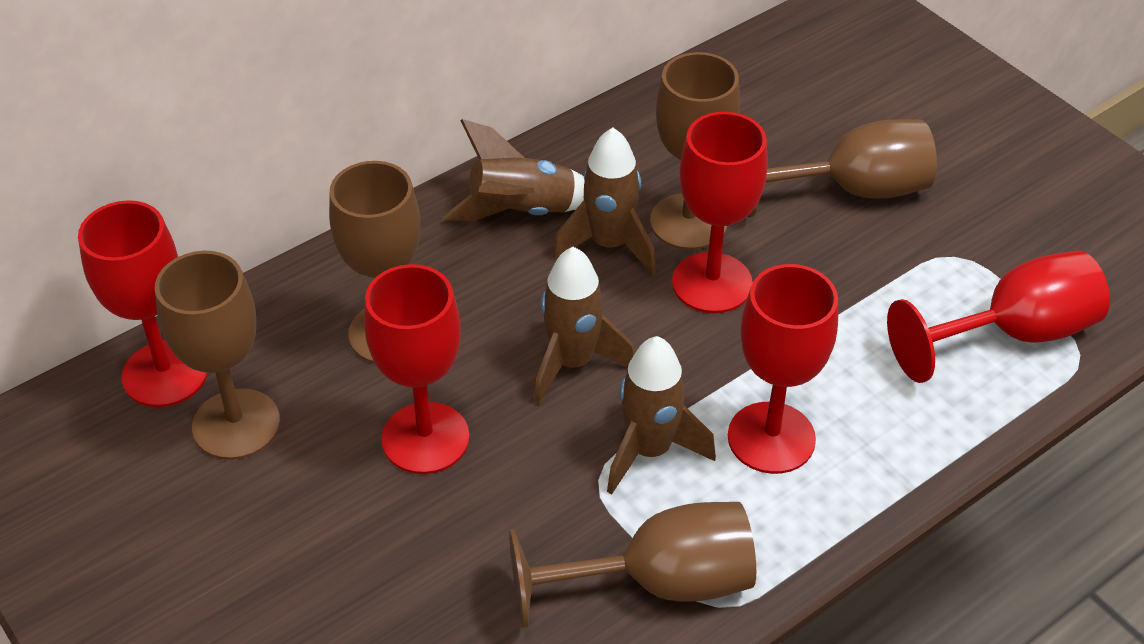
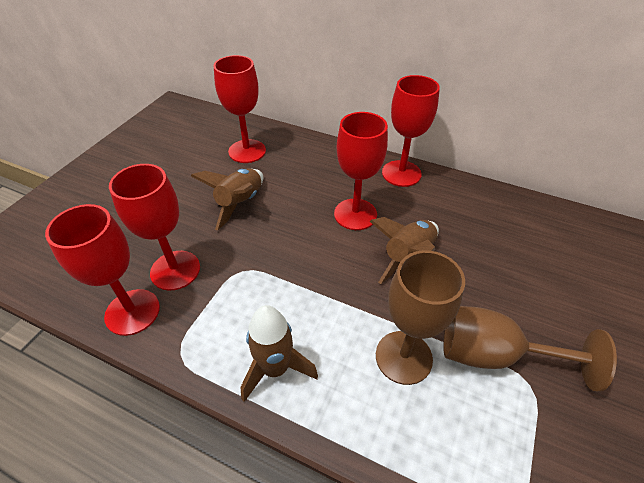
brown goblet: 5 -> 2
brown rocket: 4 -> 3

